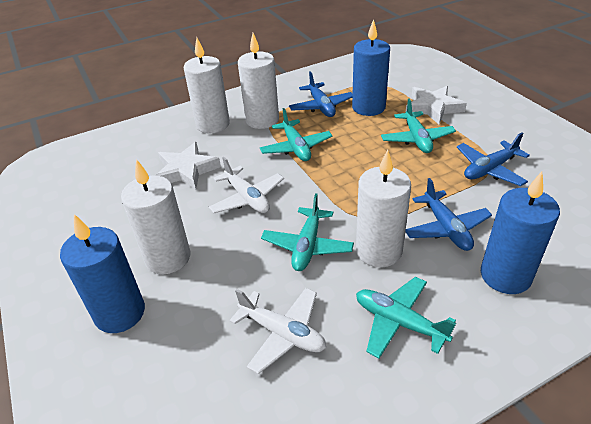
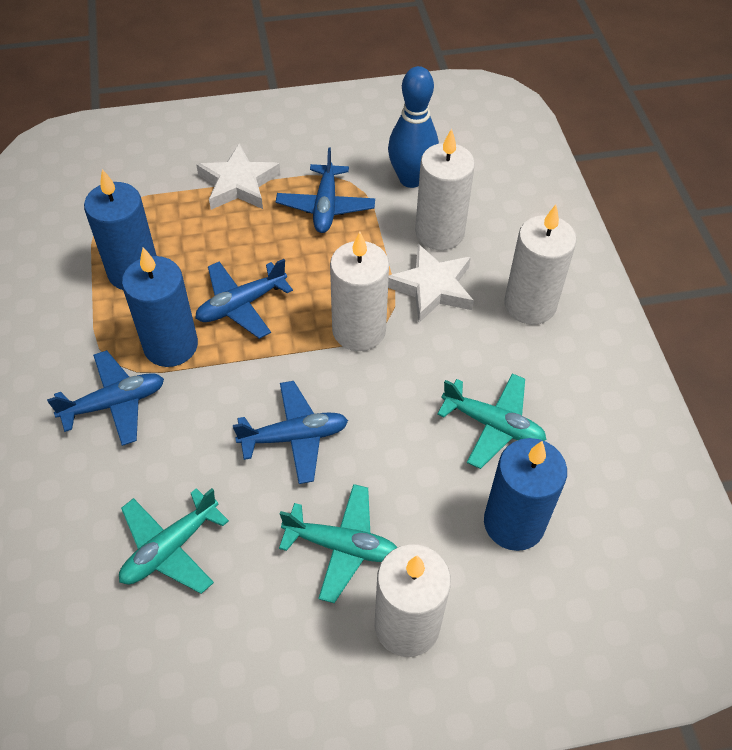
blue bowling pin: 0 -> 1
blue plane: 3 -> 4
turquoise plane: 4 -> 3
white plane: 2 -> 0

